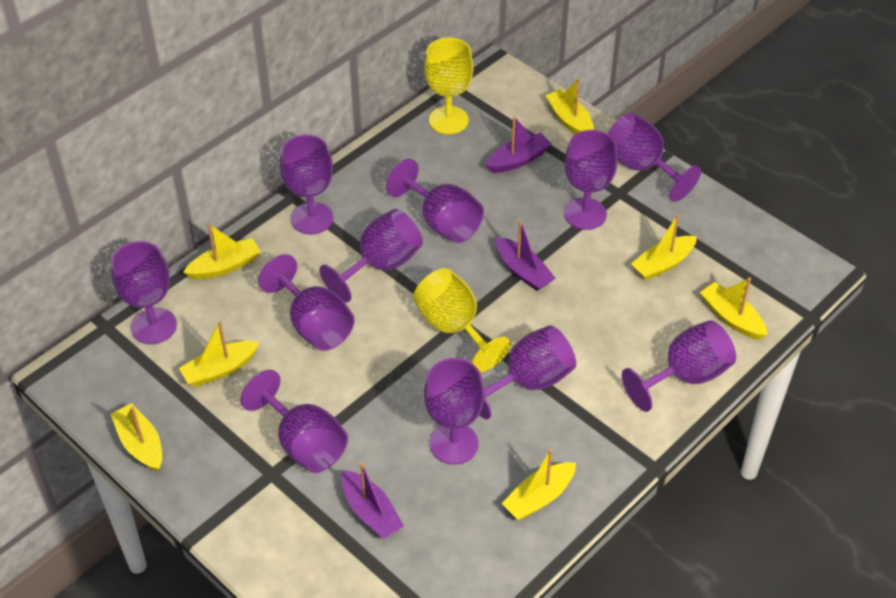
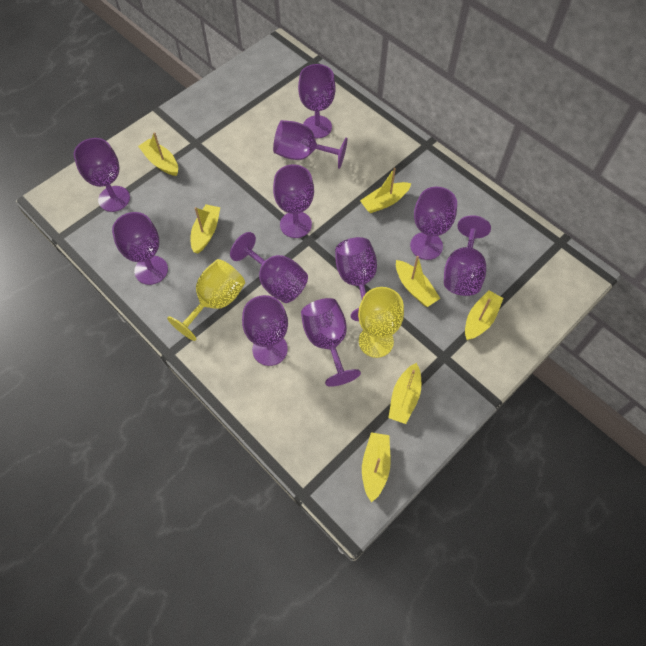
purple boat: 3 -> 0

